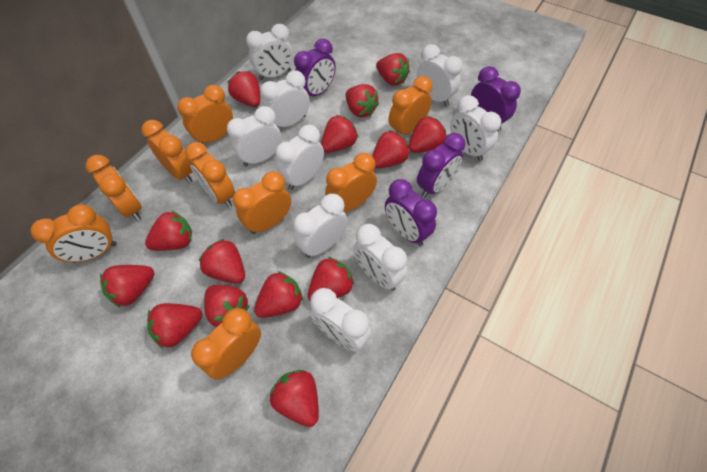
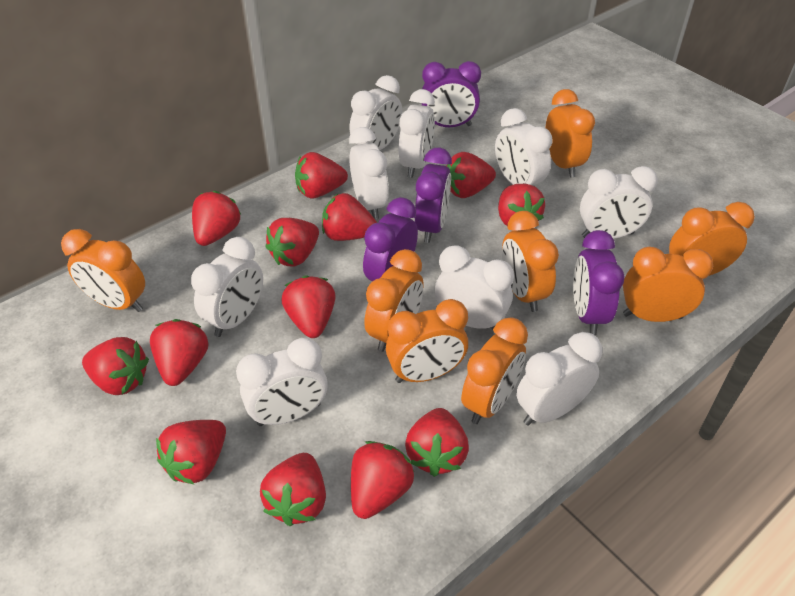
orange clock: 9 -> 8
red strawberry: 14 -> 13

